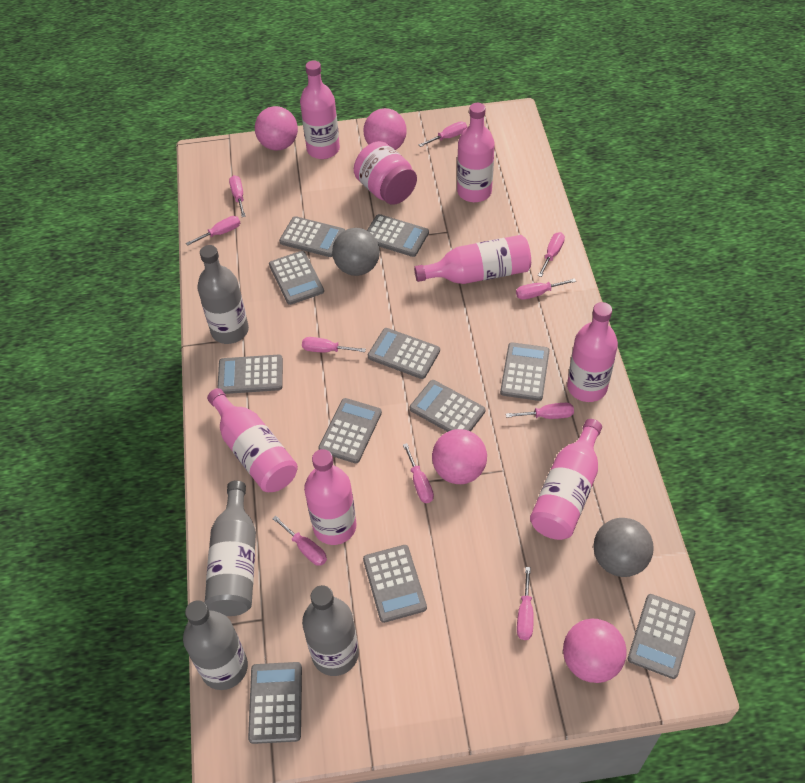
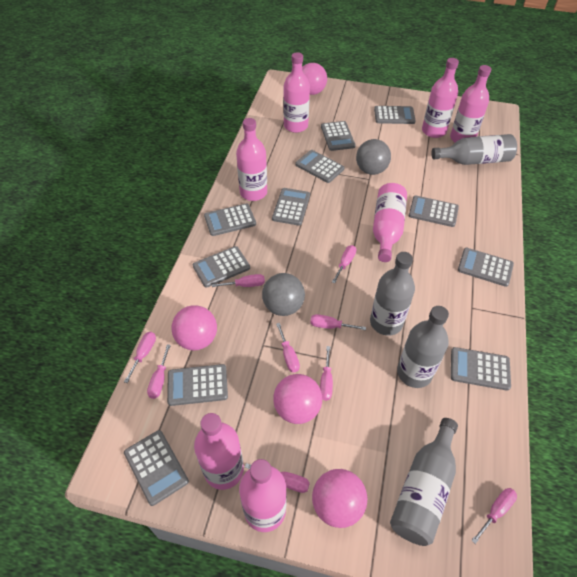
pink jar: 1 -> 0
pink screwdriver: 10 -> 9

